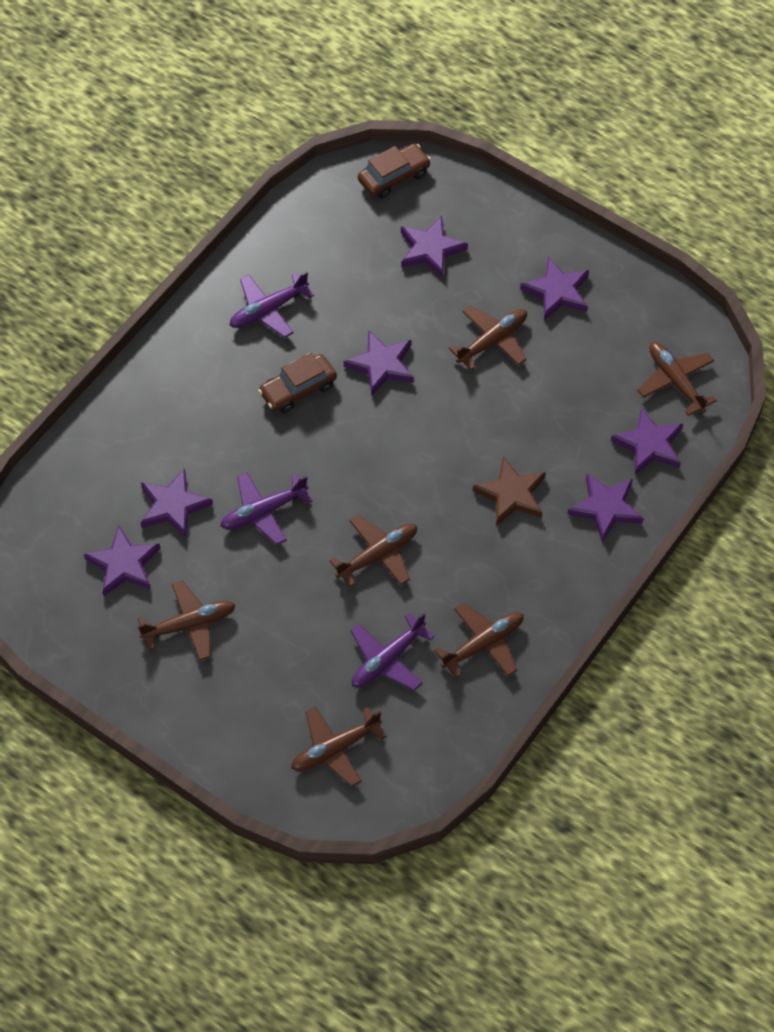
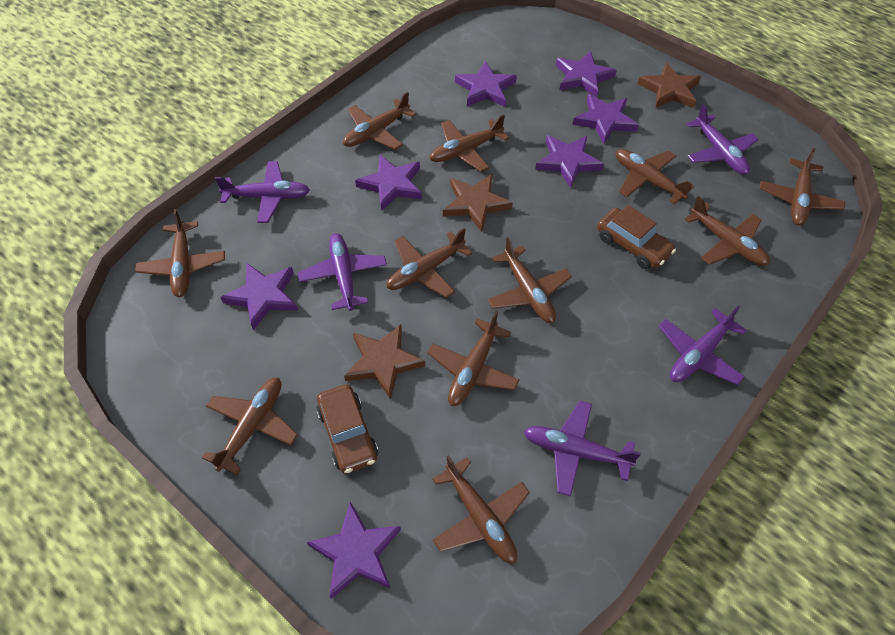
brown plane: 6 -> 11
brown star: 1 -> 3
purple plane: 3 -> 5

